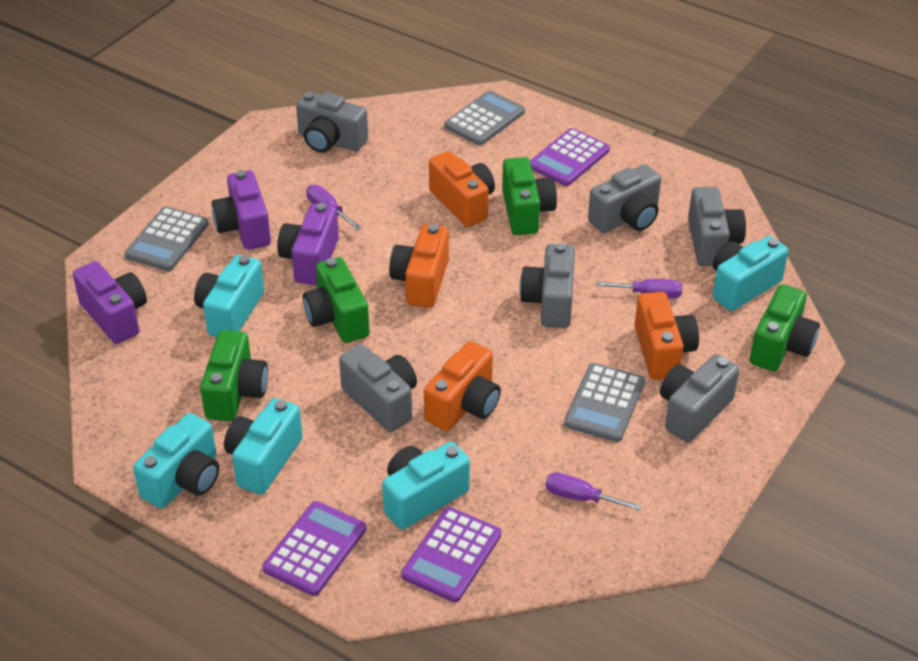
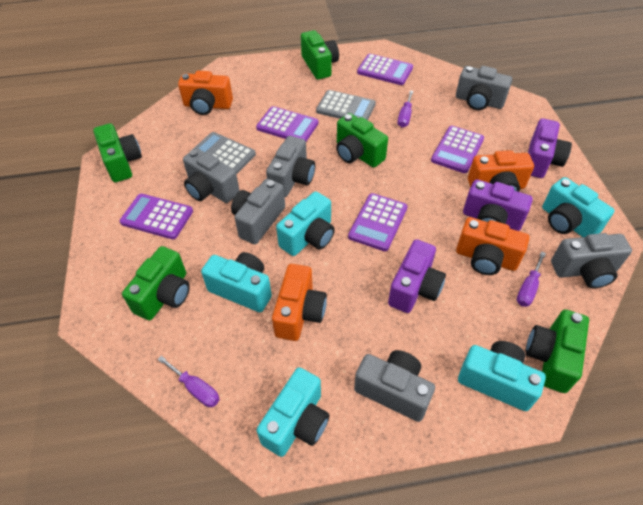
green camera: 4 -> 5
grey calculator: 3 -> 2
purple calculator: 3 -> 5

